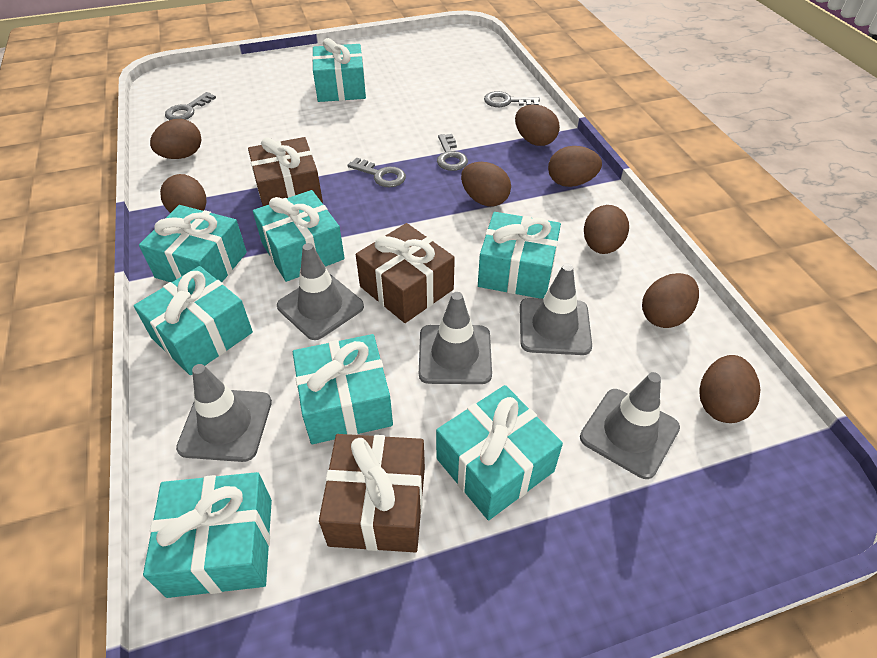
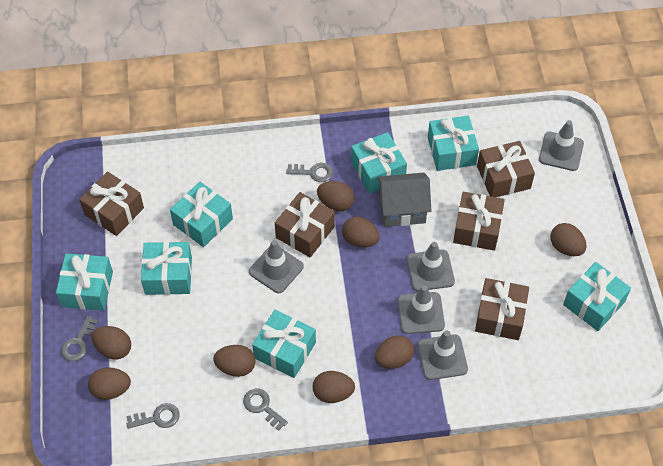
brown gift: 3 -> 5
grey house: 0 -> 1
turquoise gift: 8 -> 7

